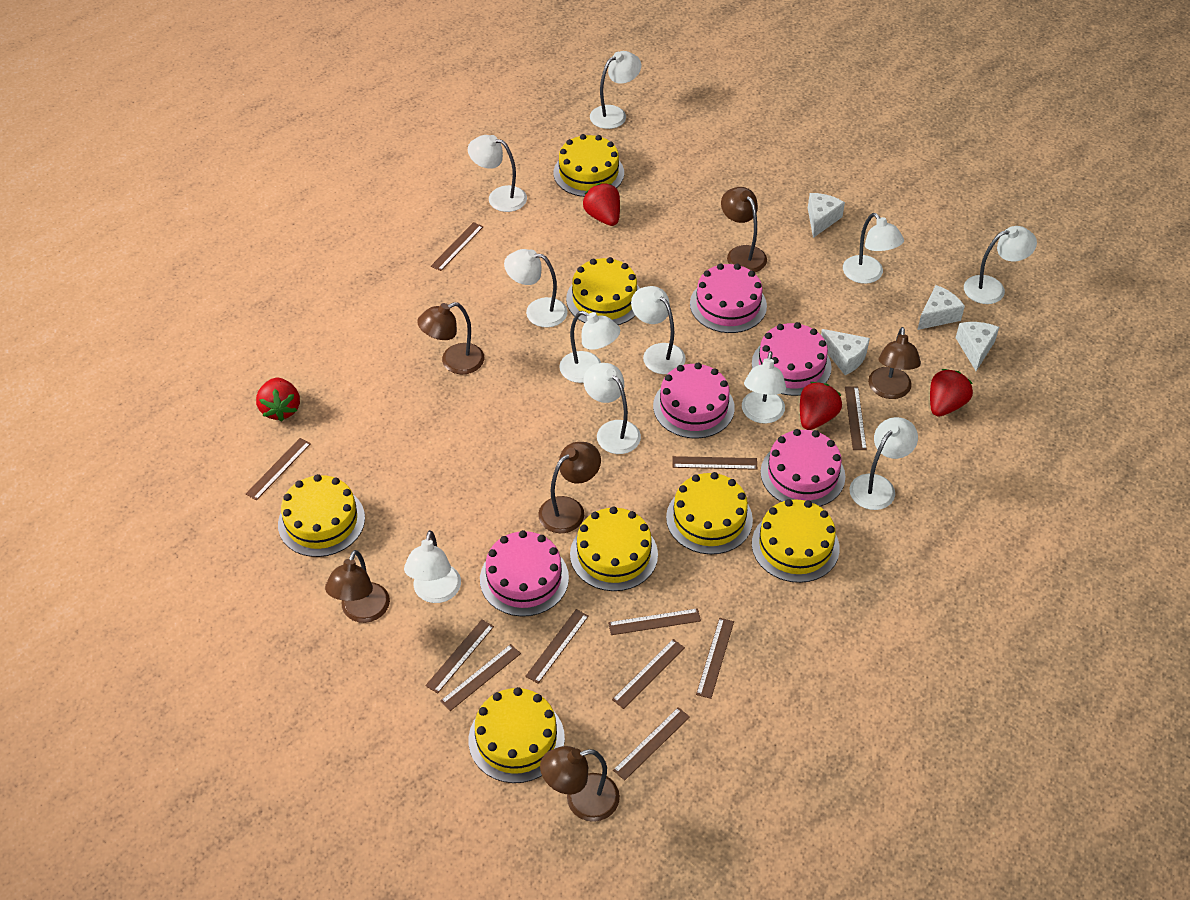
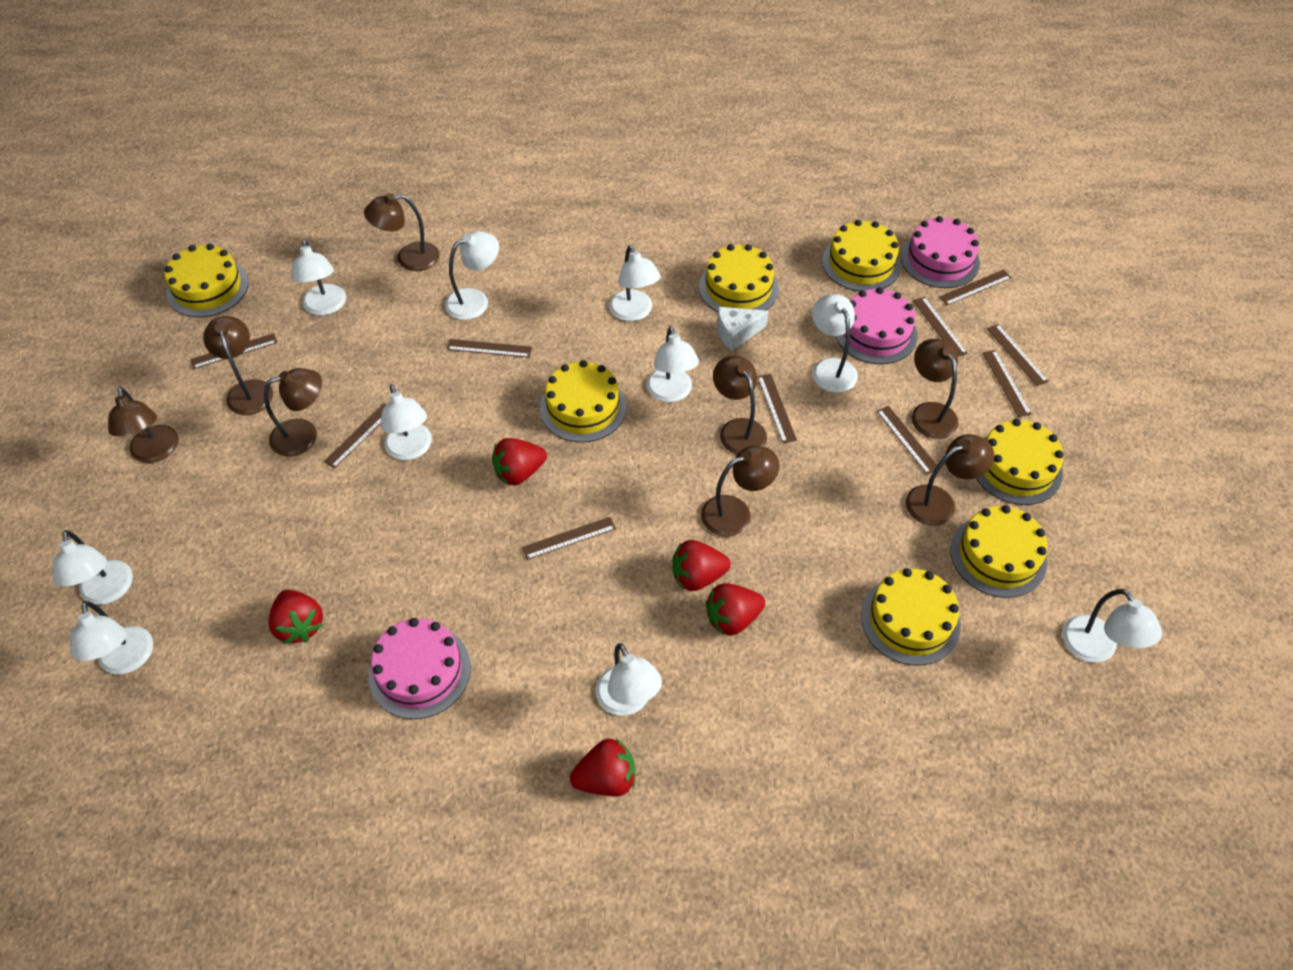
brown lamp: 6 -> 8
brown ruler: 11 -> 10
pink cake: 5 -> 3
red strawberry: 4 -> 5
white cheese: 4 -> 1
white lamp: 11 -> 10

